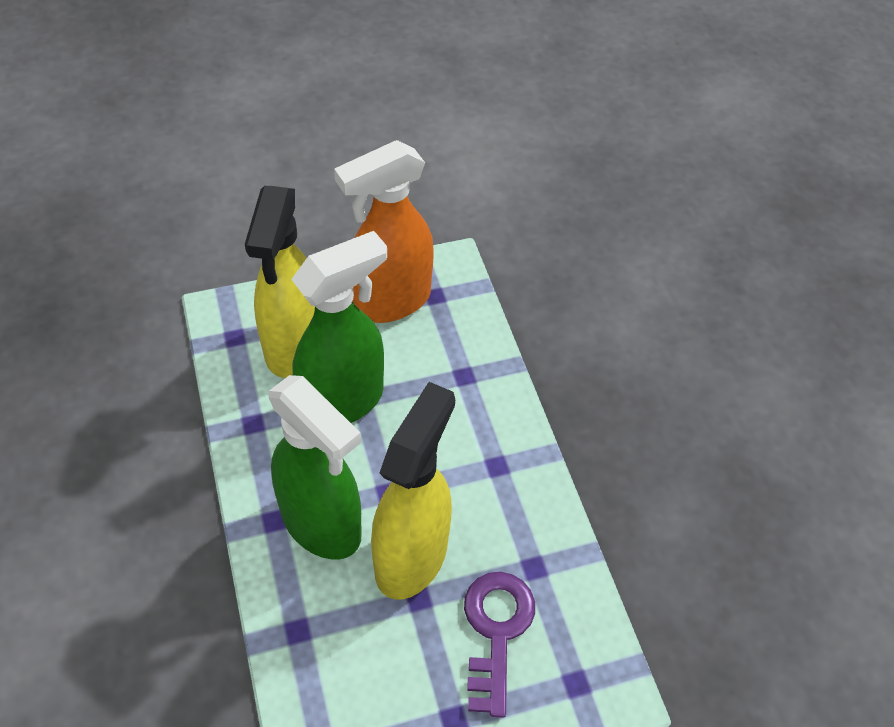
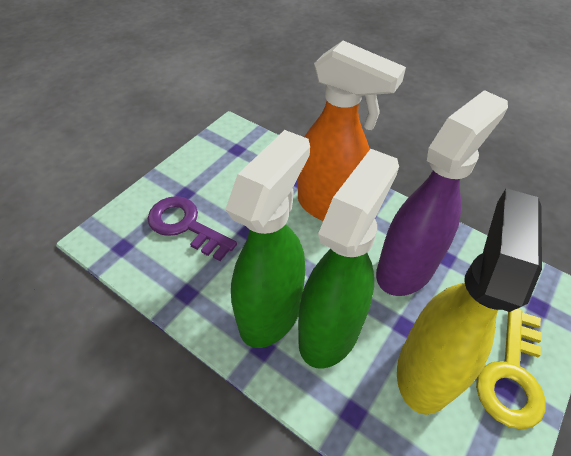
purple spray bottle: 0 -> 1
yellow key: 0 -> 1
yellow spray bottle: 2 -> 1

